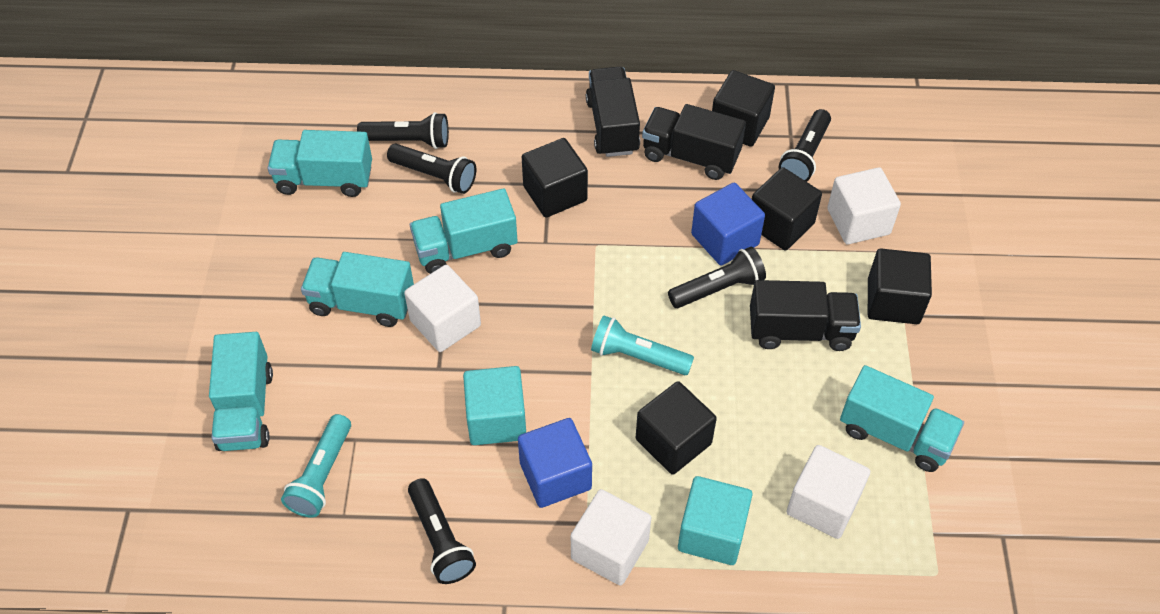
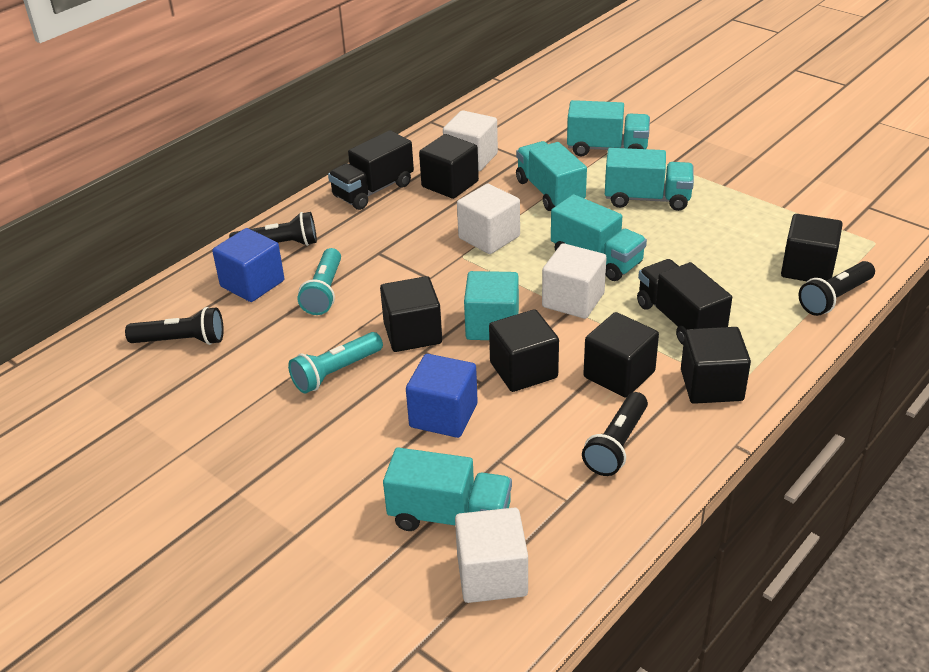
black cube: 5 -> 6
black flashlight: 5 -> 4
black truck: 3 -> 2
turquoise cube: 2 -> 1

